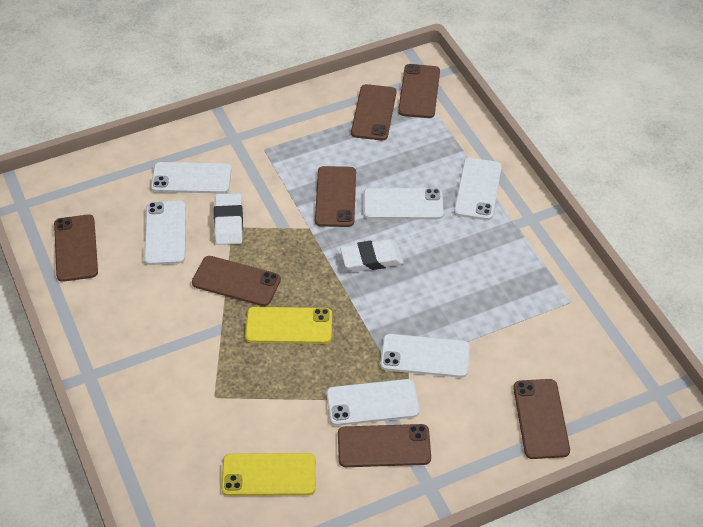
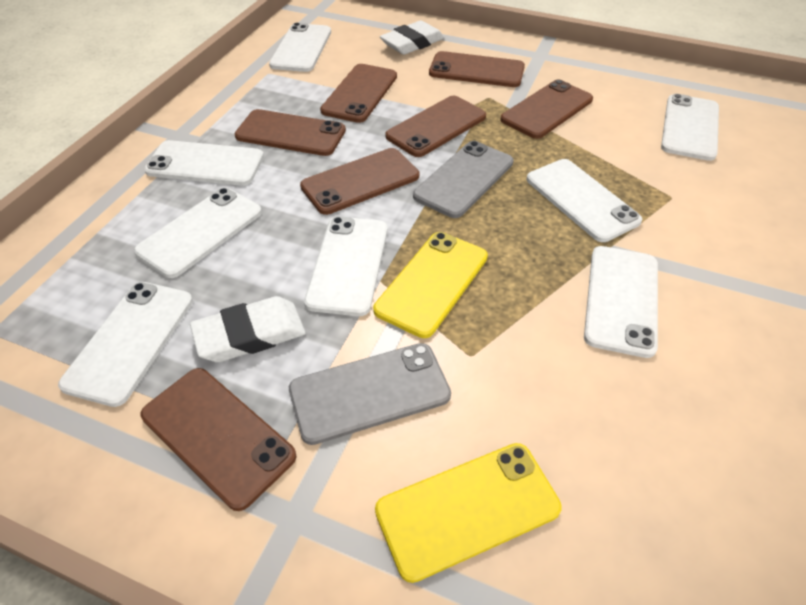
grey phone: 0 -> 2
white phone: 6 -> 8

